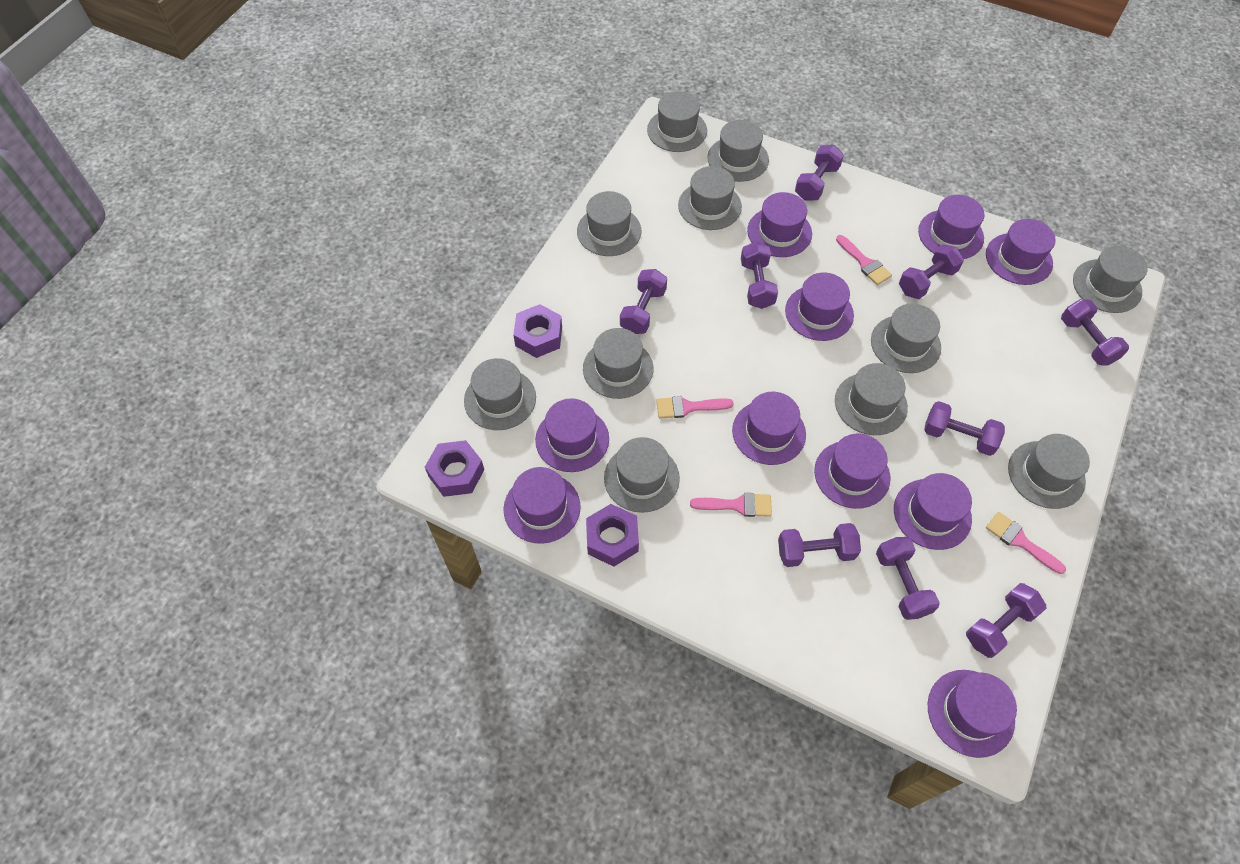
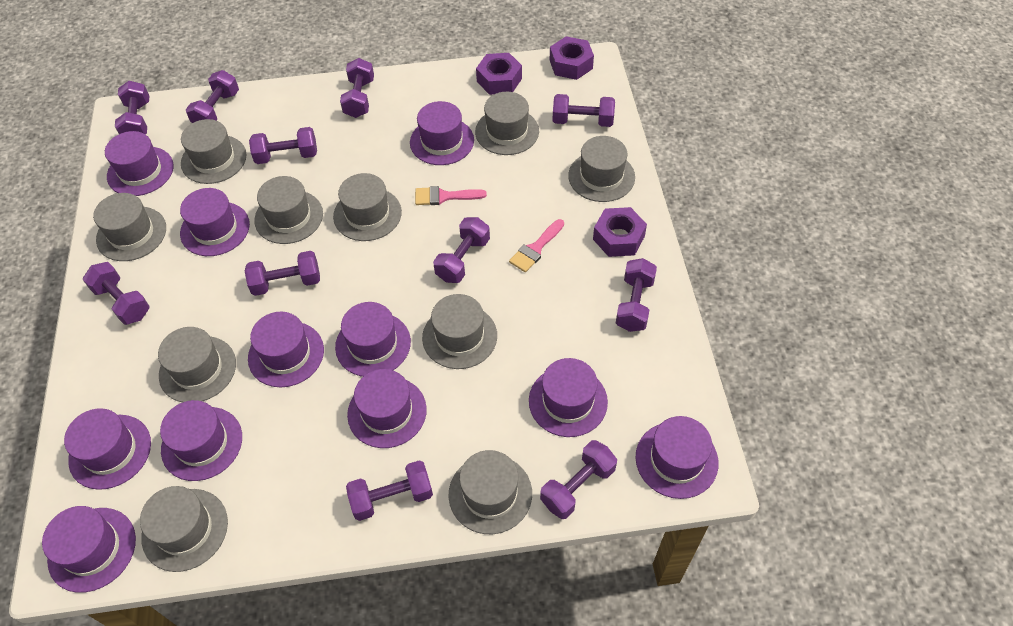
grey hat: 11 -> 10
pink brush: 4 -> 2
purple dumbbell: 9 -> 11
purple hat: 10 -> 11

